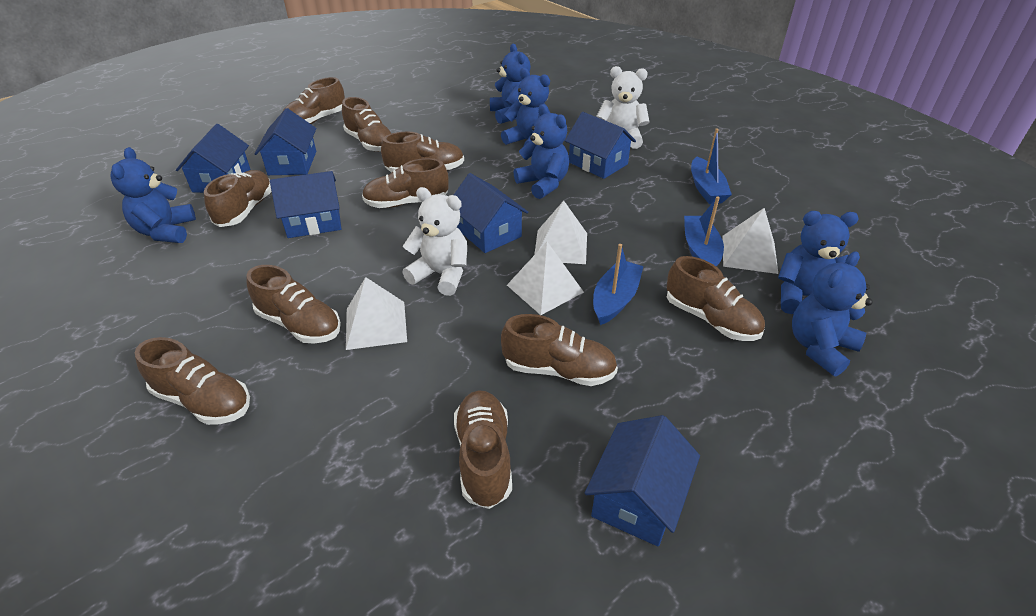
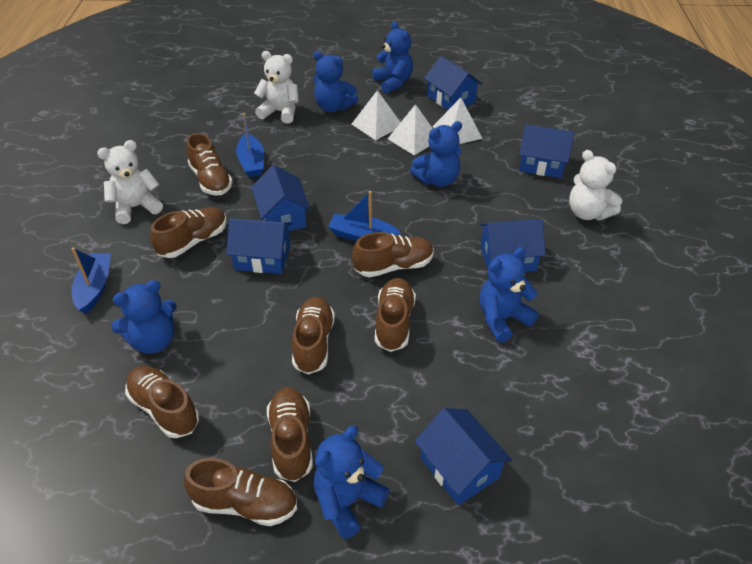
brown shoe: 10 -> 8
white pyramid: 4 -> 3
white teddy bear: 2 -> 3

